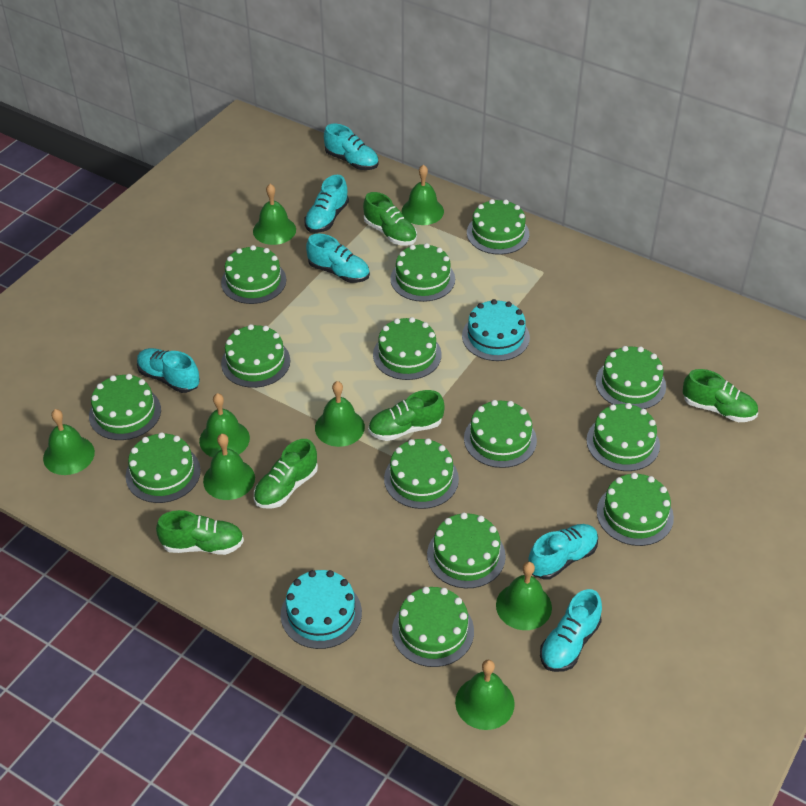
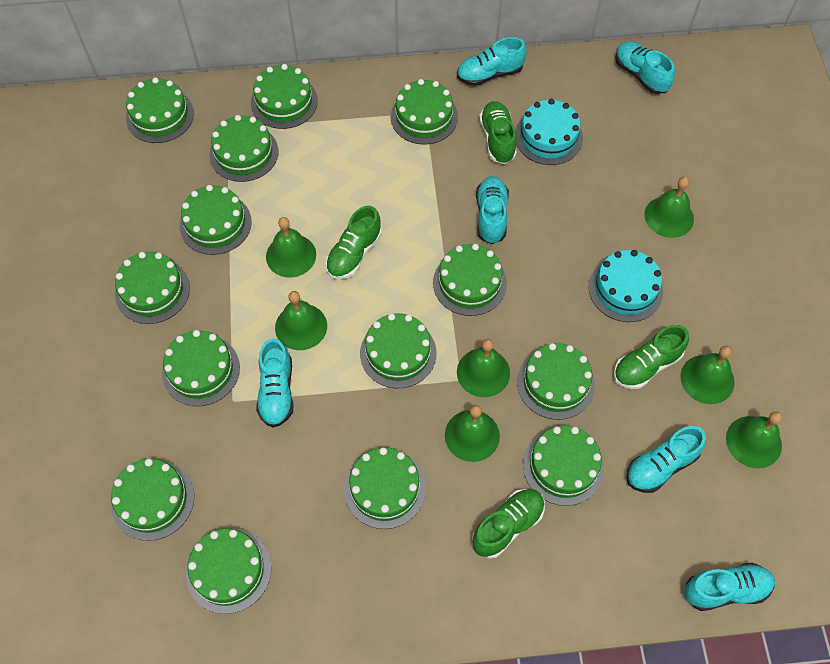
green bell: 8 -> 7
green shoe: 5 -> 4

